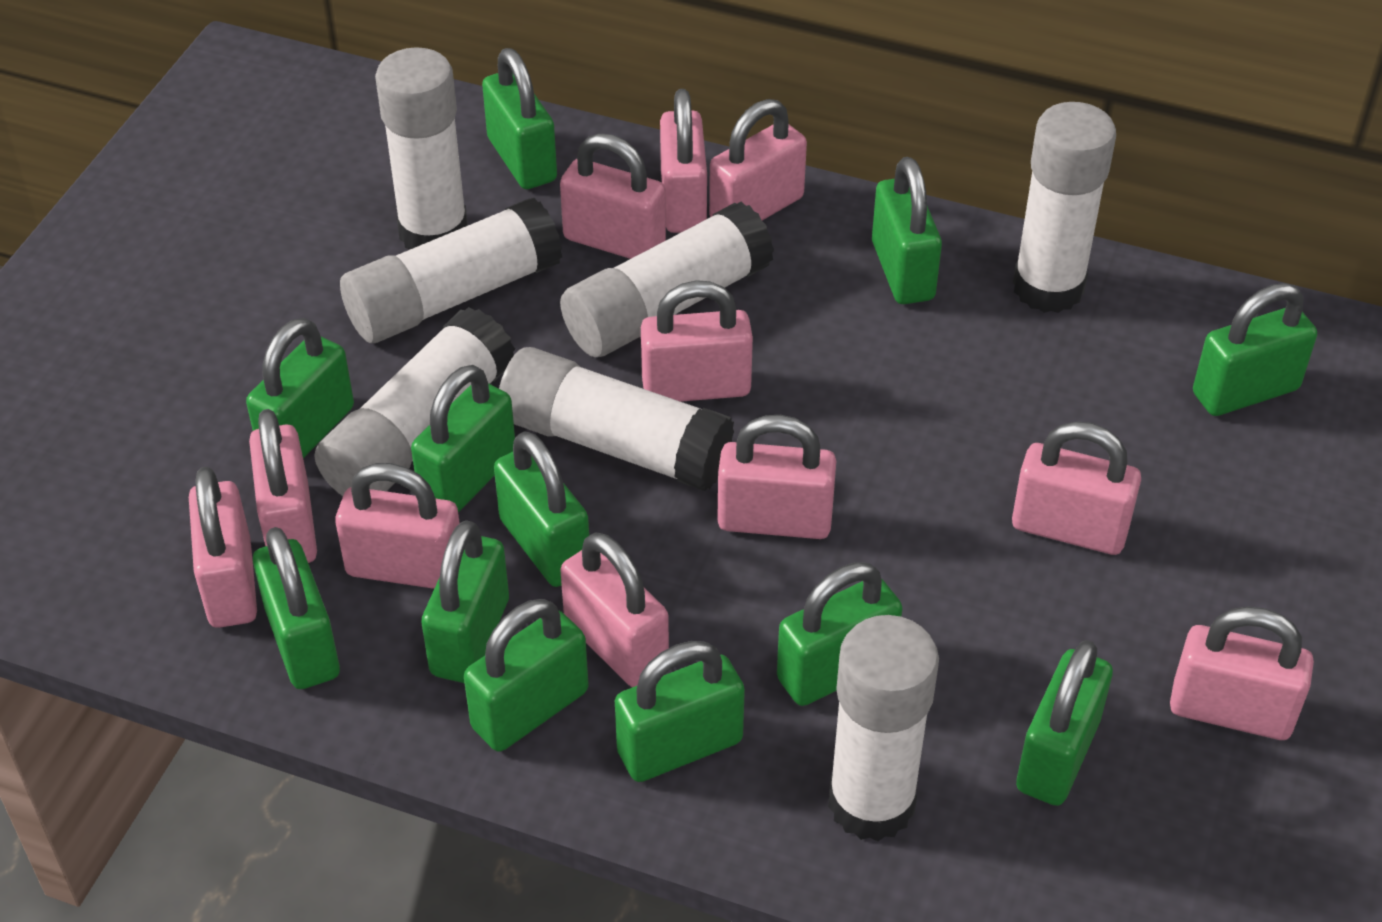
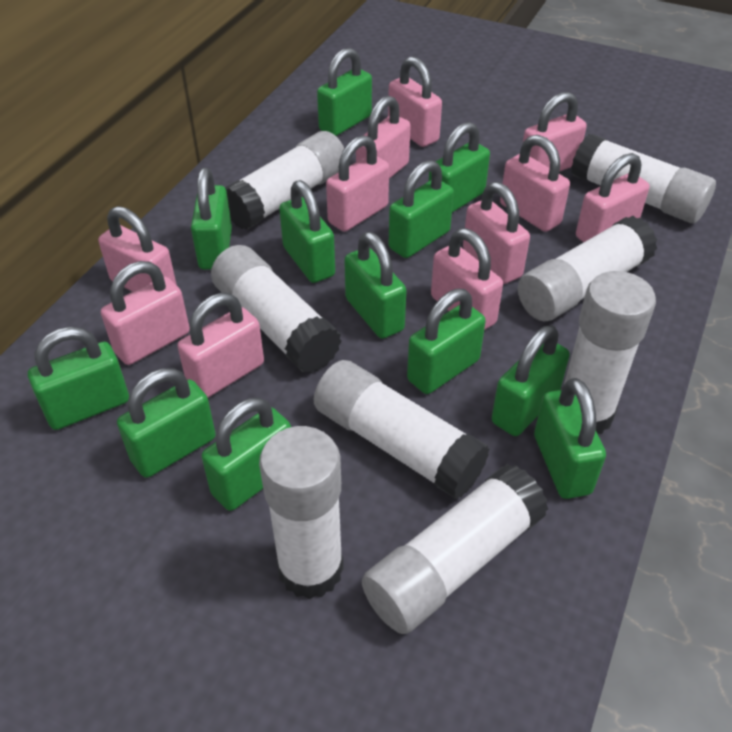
white glue stick: 7 -> 8

